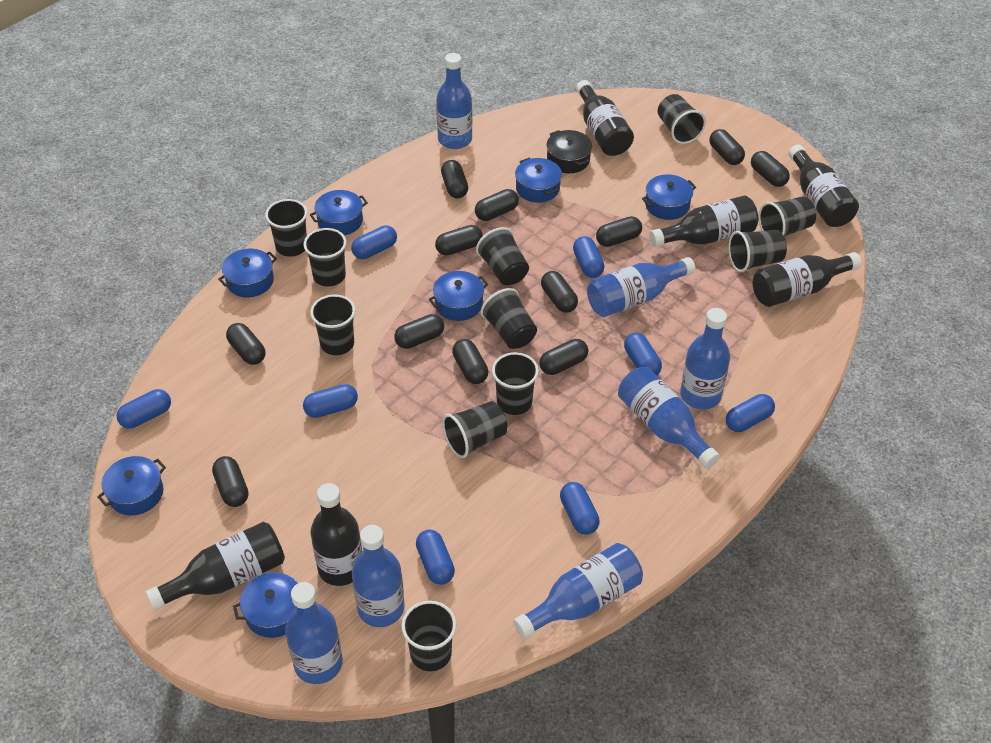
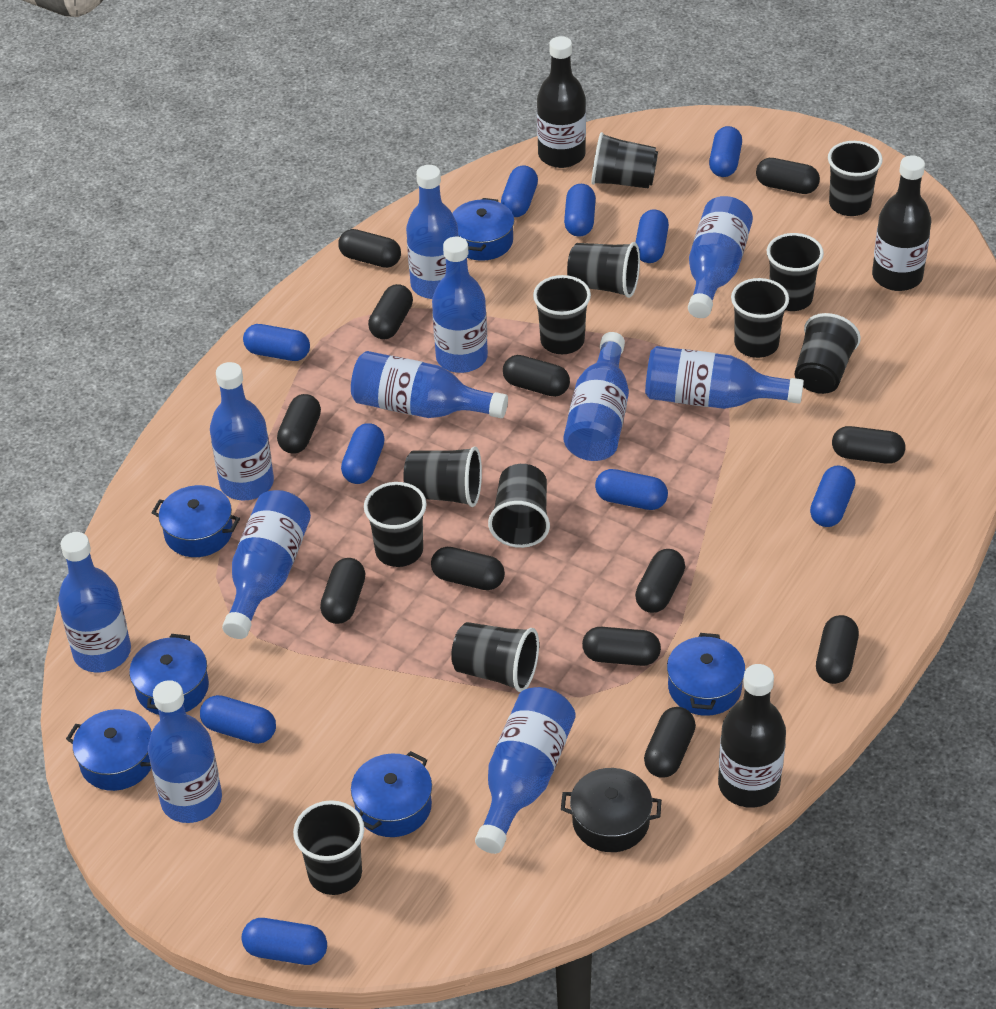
black bottle: 6 -> 3
black cup: 11 -> 12
blue bottle: 7 -> 11
blue capsule: 8 -> 10
blue pot: 7 -> 6

